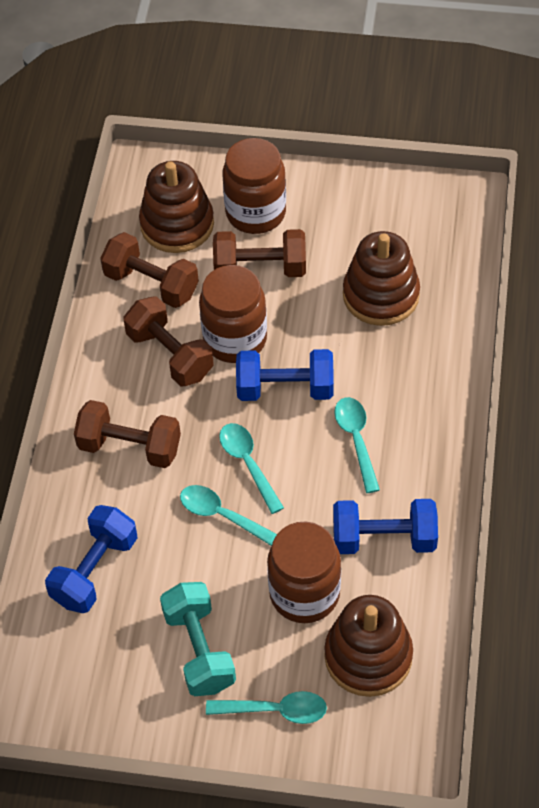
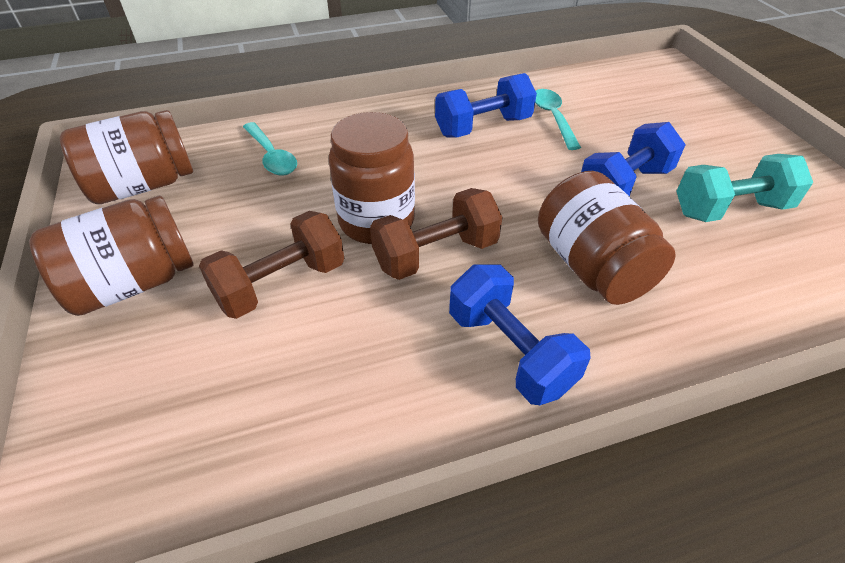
brown dumbbell: 4 -> 2
brown jar: 3 -> 4
brown stacking toy: 3 -> 0
turquoise spoon: 4 -> 2

